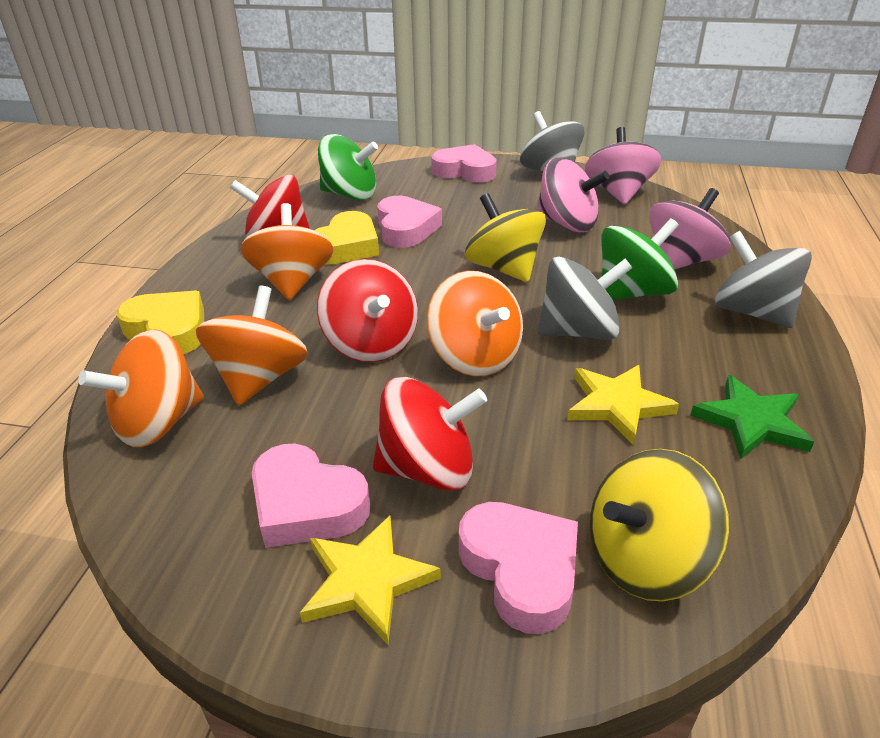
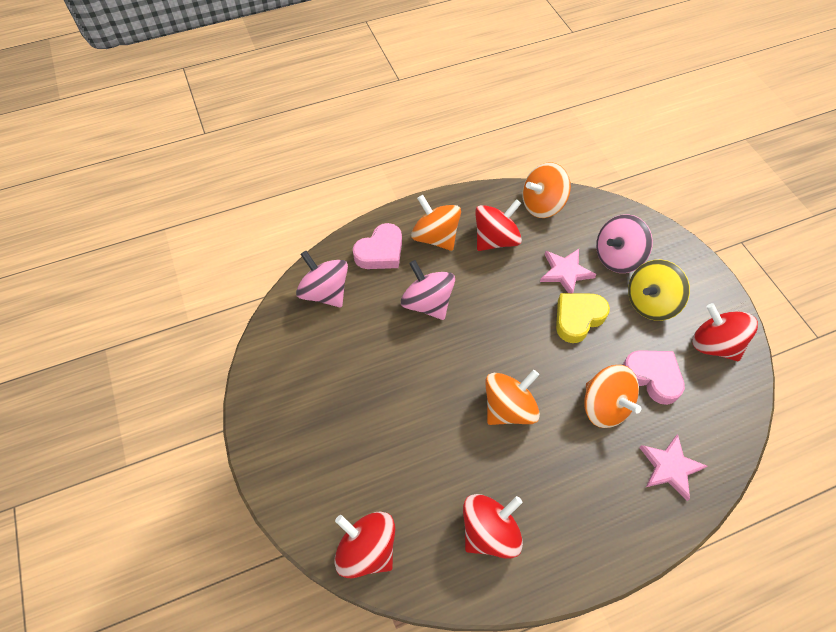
green spinning top: 2 -> 0
green star: 1 -> 0
grey spinning top: 3 -> 0
pink heart: 4 -> 2
pink star: 0 -> 2
red spinning top: 3 -> 4
yellow heart: 2 -> 1
yellow spinning top: 2 -> 1
yellow star: 2 -> 0

